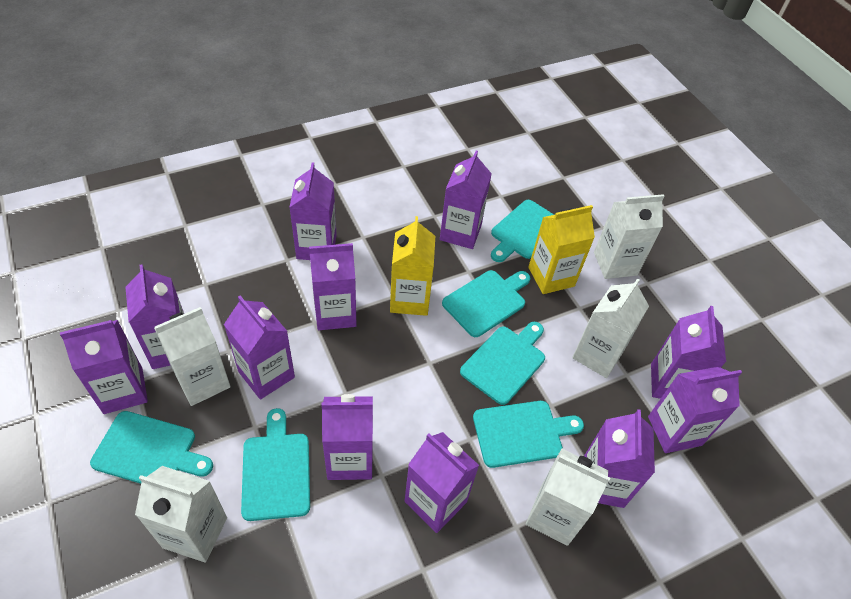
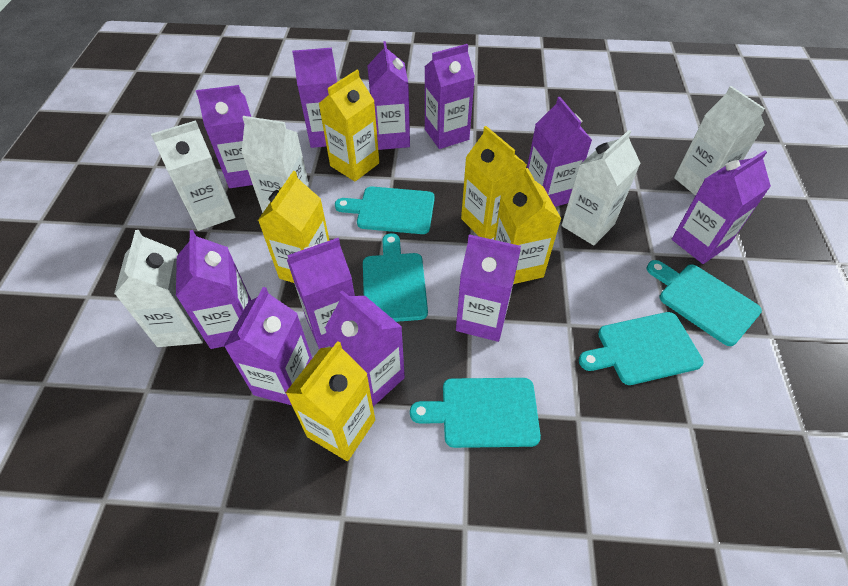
turquoise cutting board: 6 -> 5
yellow carton: 2 -> 5

